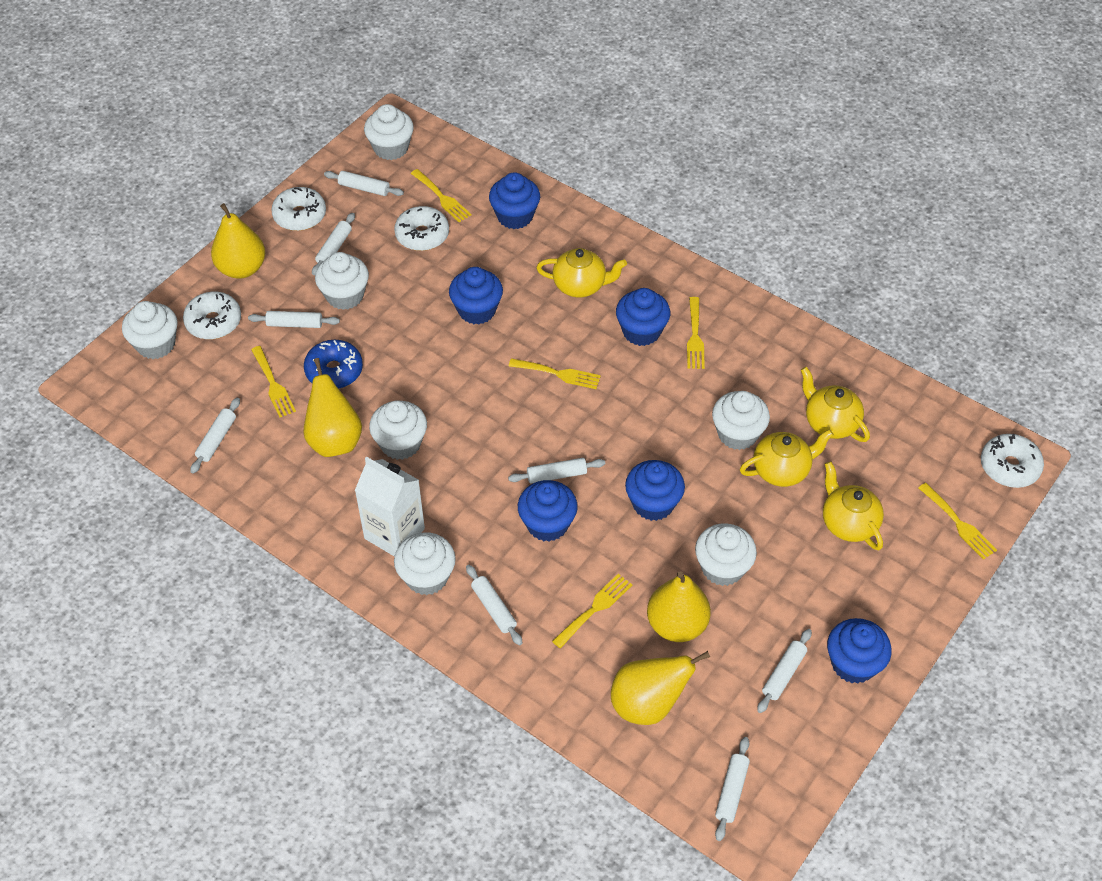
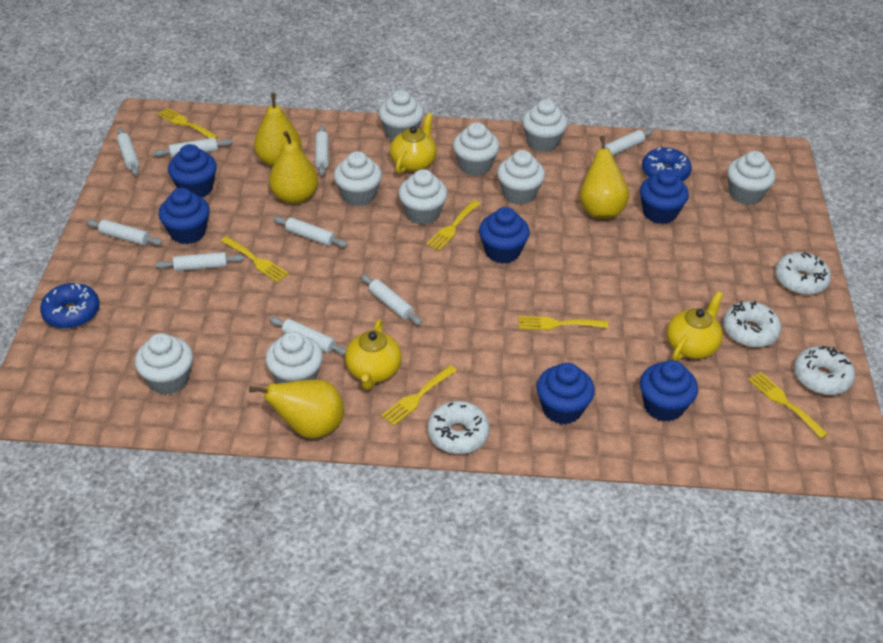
blue donut: 1 -> 2
white carton: 1 -> 0
white cupcake: 7 -> 9
white rolling pin: 8 -> 9
yellow teapot: 4 -> 3

